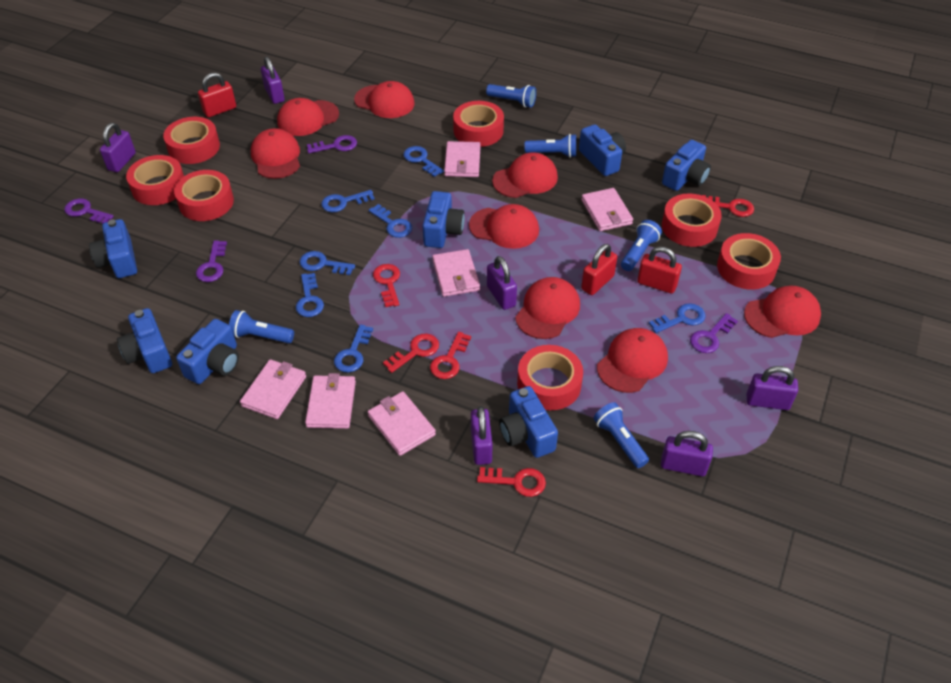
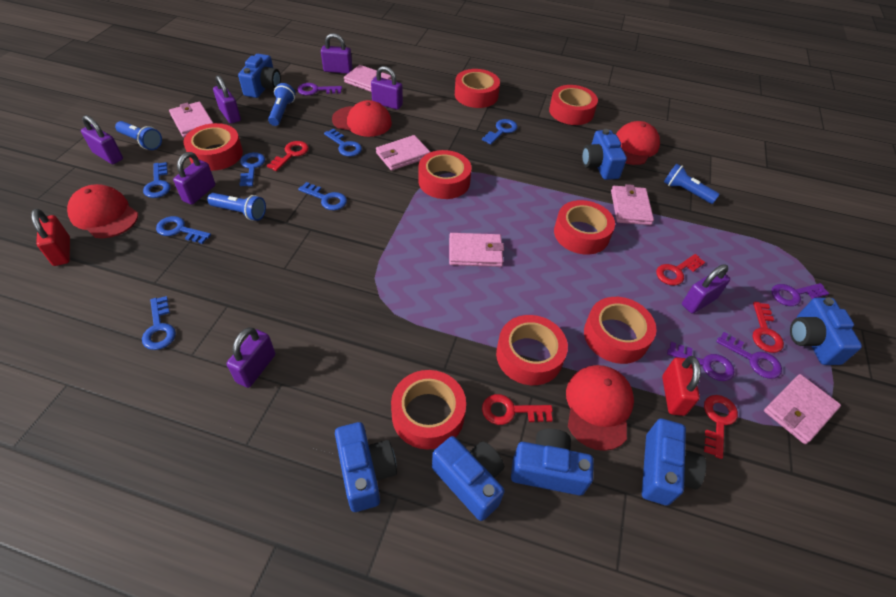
blue flashlight: 5 -> 4
purple padlock: 6 -> 7
red cap: 8 -> 4
red padlock: 3 -> 2
red tape: 7 -> 8

